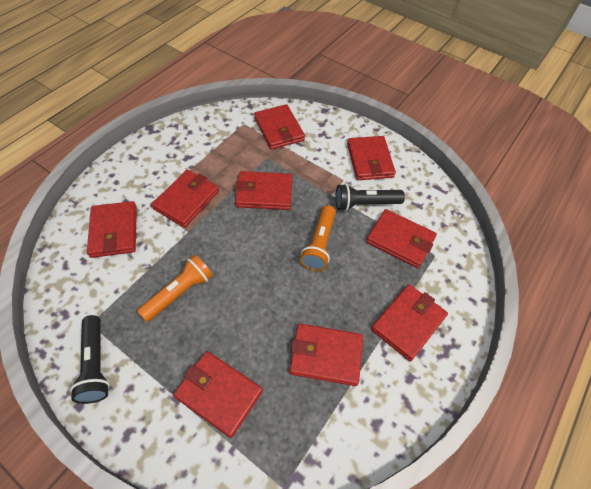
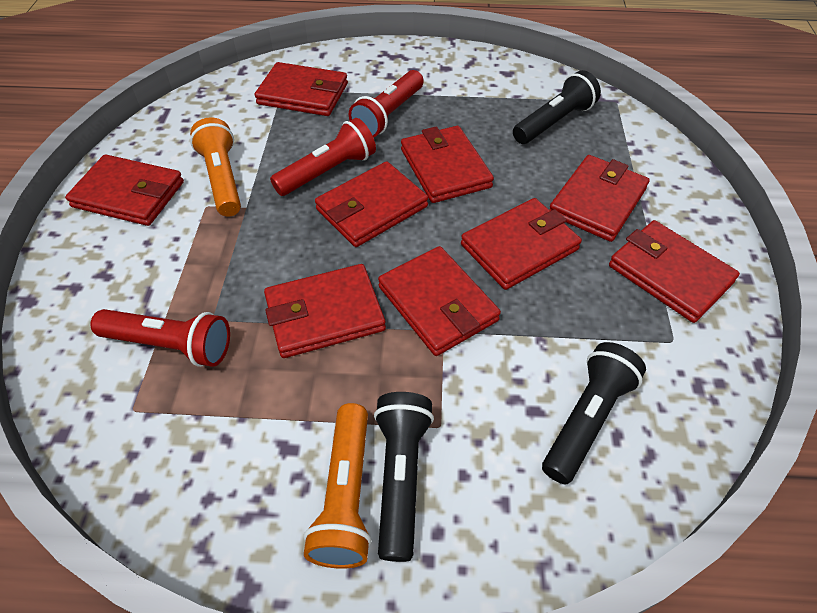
black flashlight: 2 -> 3
red flashlight: 0 -> 3

